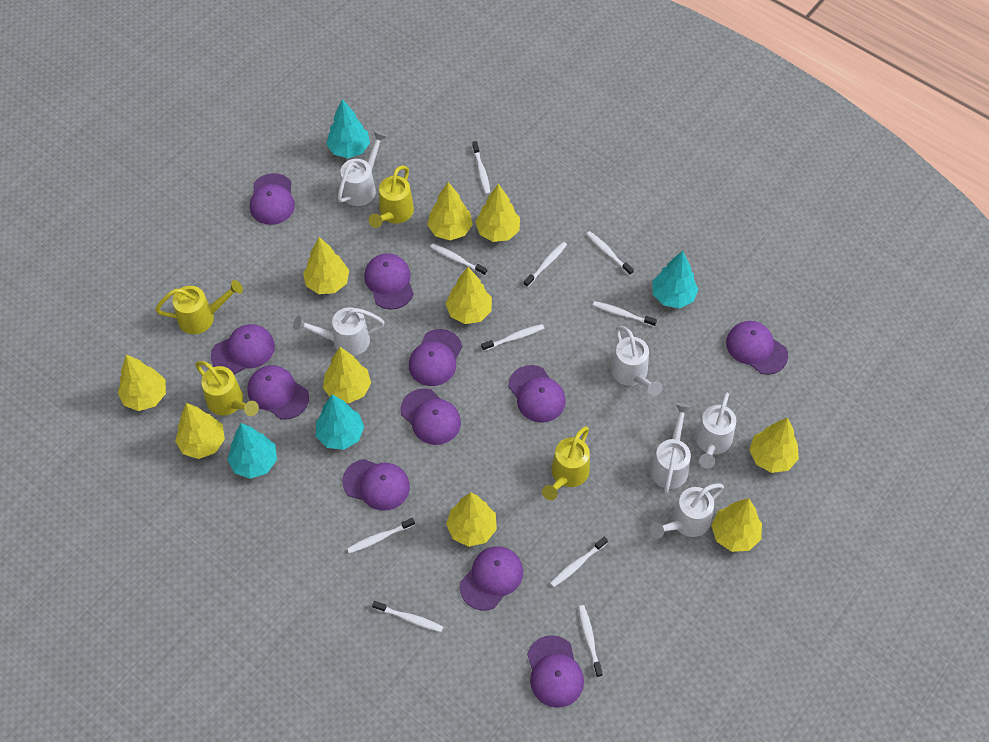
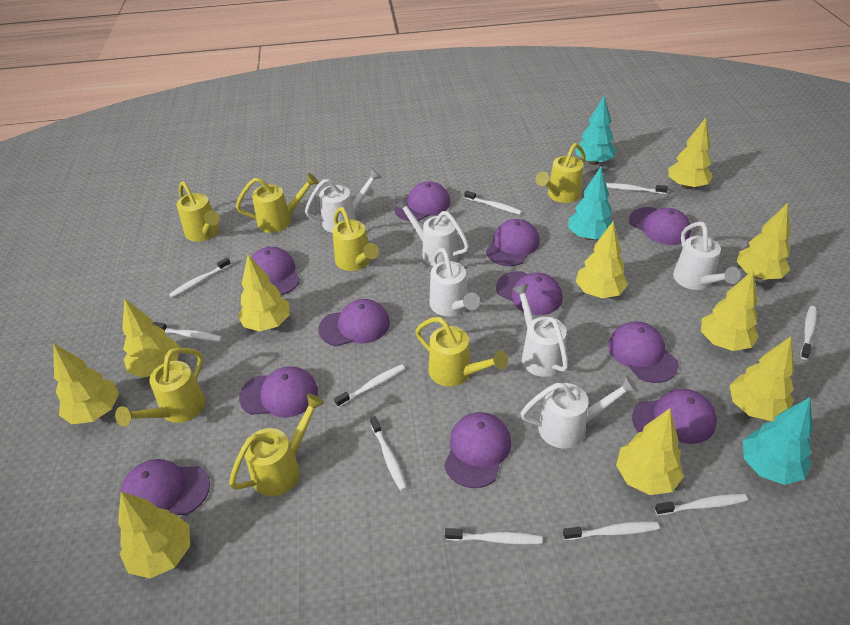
turquoise tree: 4 -> 3
yellow watering can: 4 -> 7

